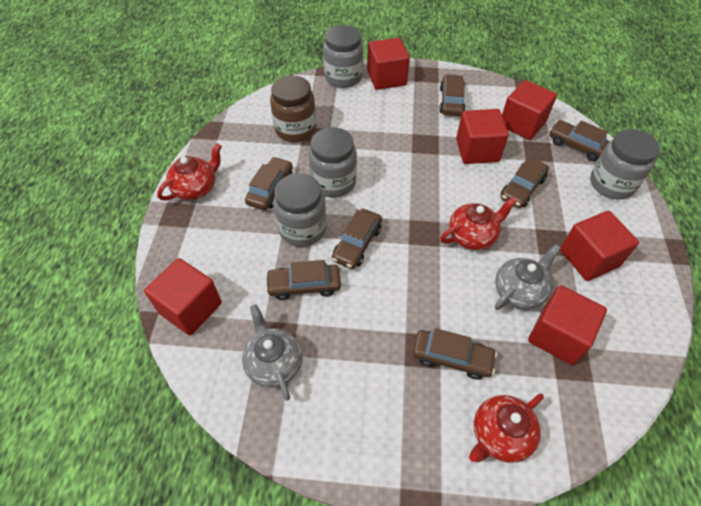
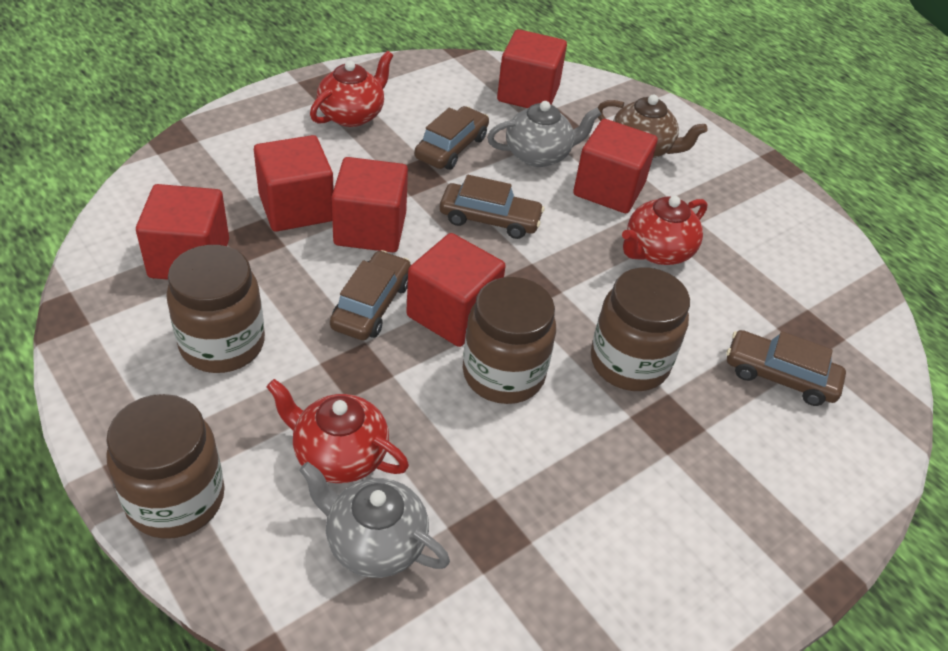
brown car: 7 -> 4
brown jar: 1 -> 4
brown teapot: 0 -> 1
grey jar: 4 -> 0

